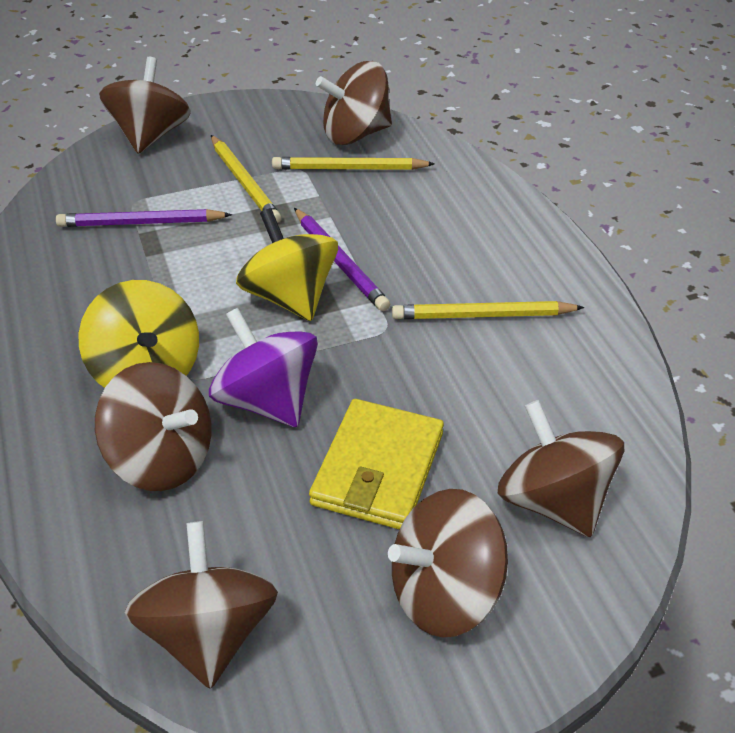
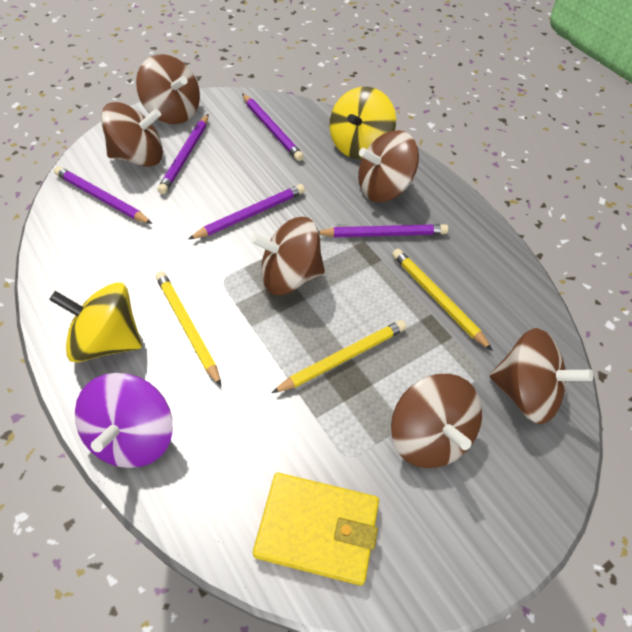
purple pencil: 2 -> 5

